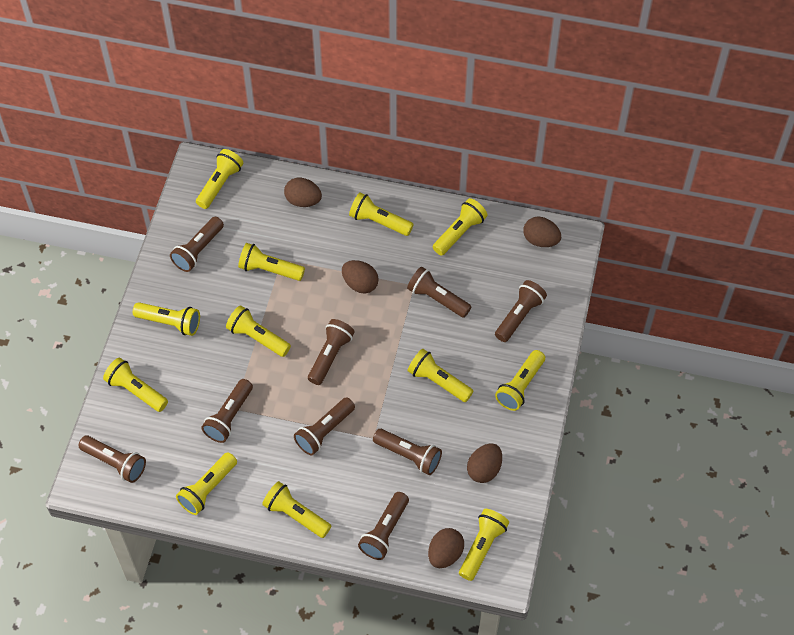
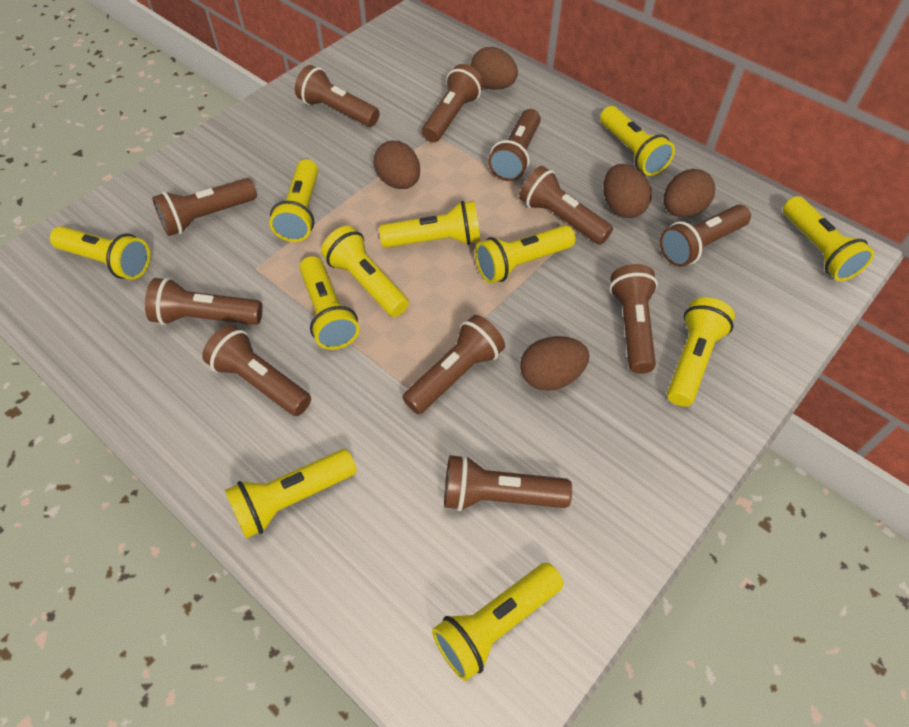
brown flashlight: 9 -> 11
yellow flashlight: 12 -> 11

